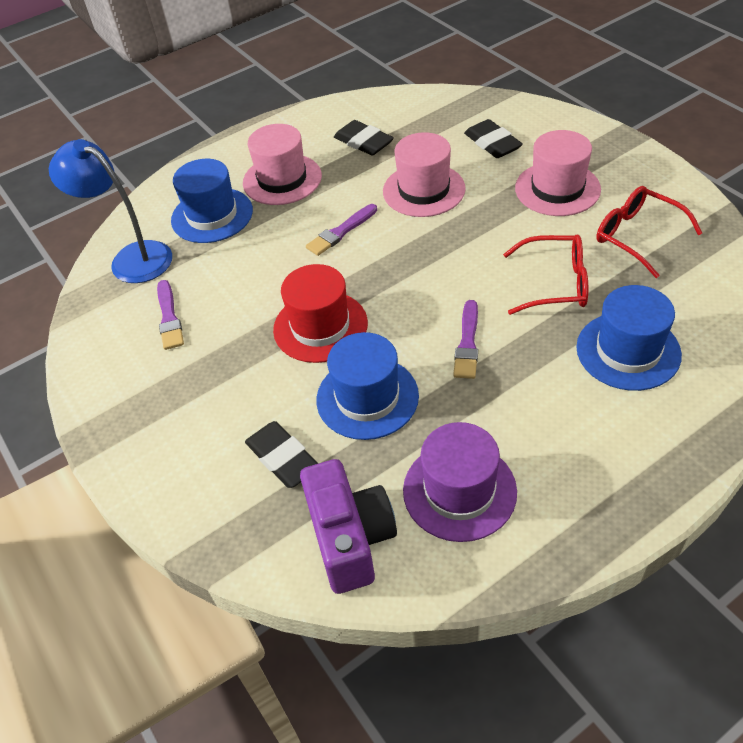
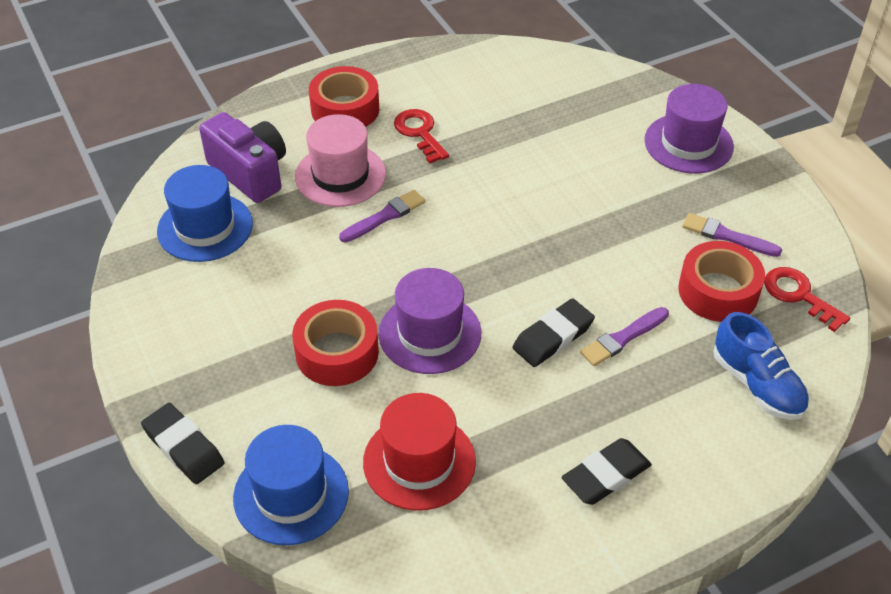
blue hat: 3 -> 2
blue lamp: 1 -> 0
blue shoe: 0 -> 1
pink hat: 3 -> 1
purple hat: 1 -> 2
red glasses: 2 -> 0
red key: 0 -> 2
red tape: 0 -> 3

